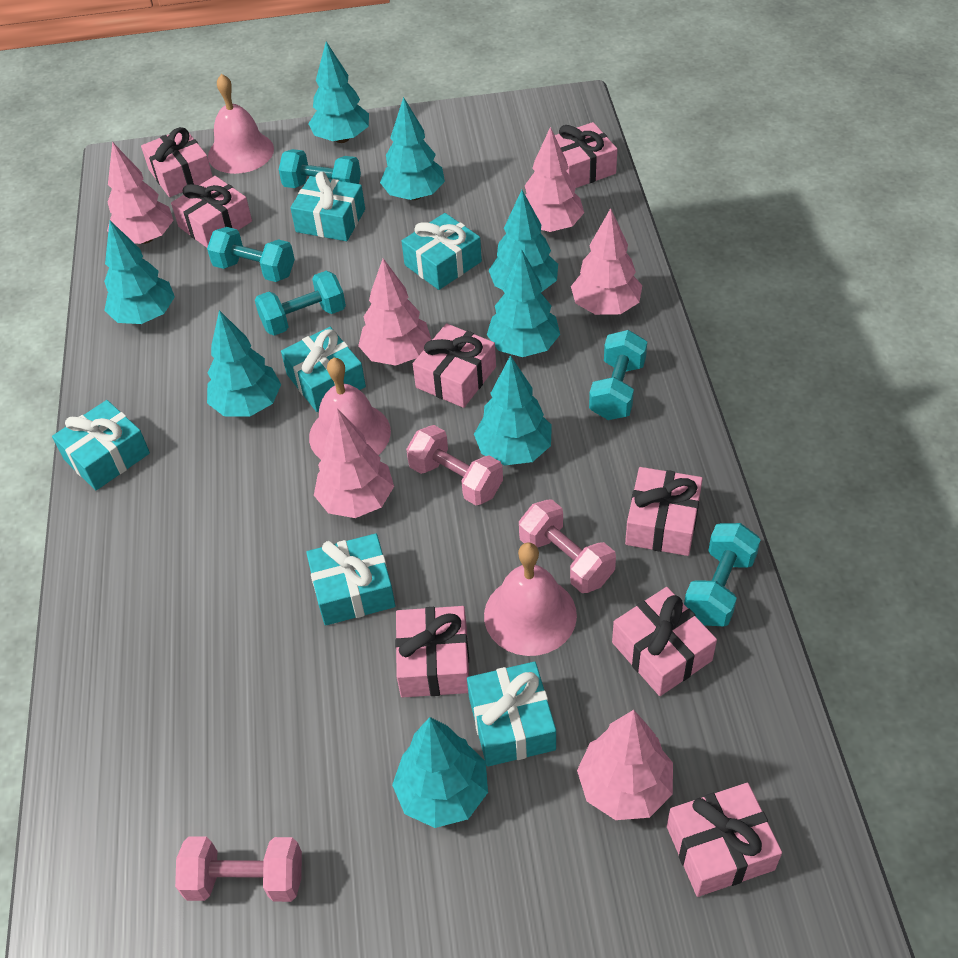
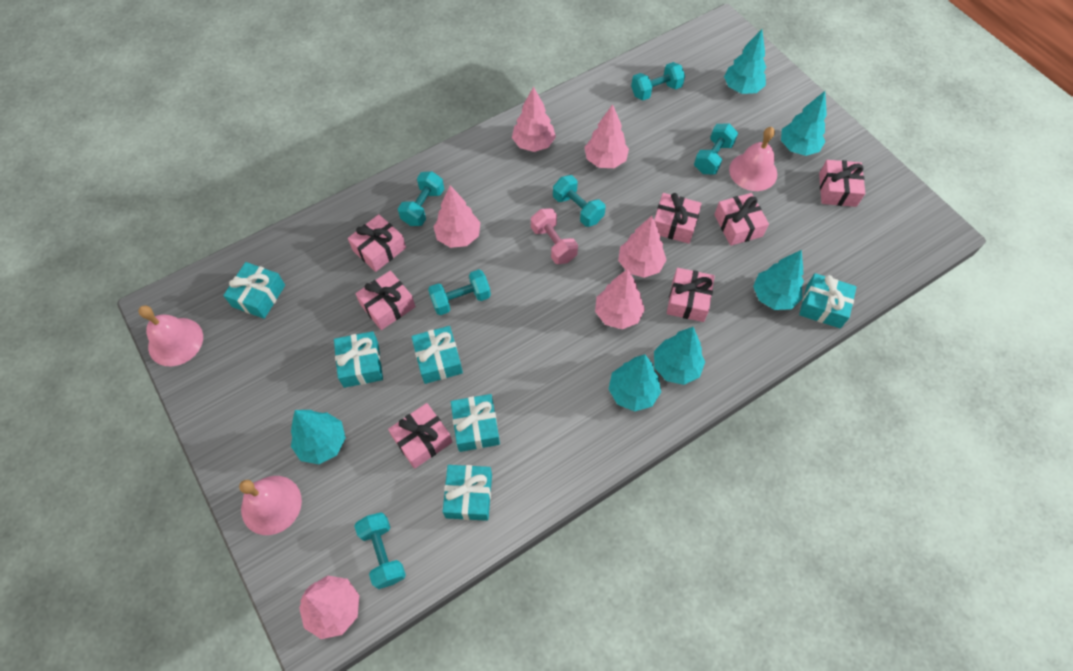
pink dumbbell: 3 -> 1
pink gift: 8 -> 7
turquoise dumbbell: 5 -> 6
turquoise tree: 8 -> 6

